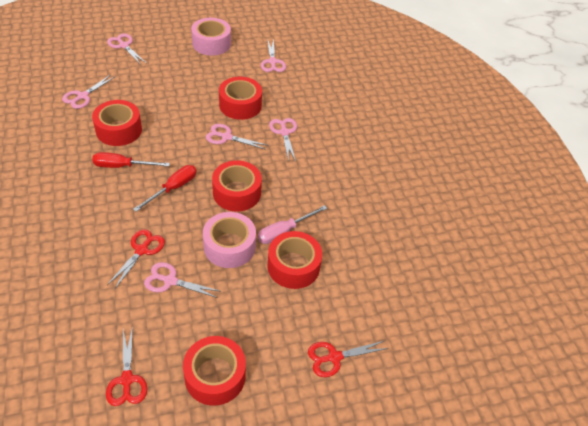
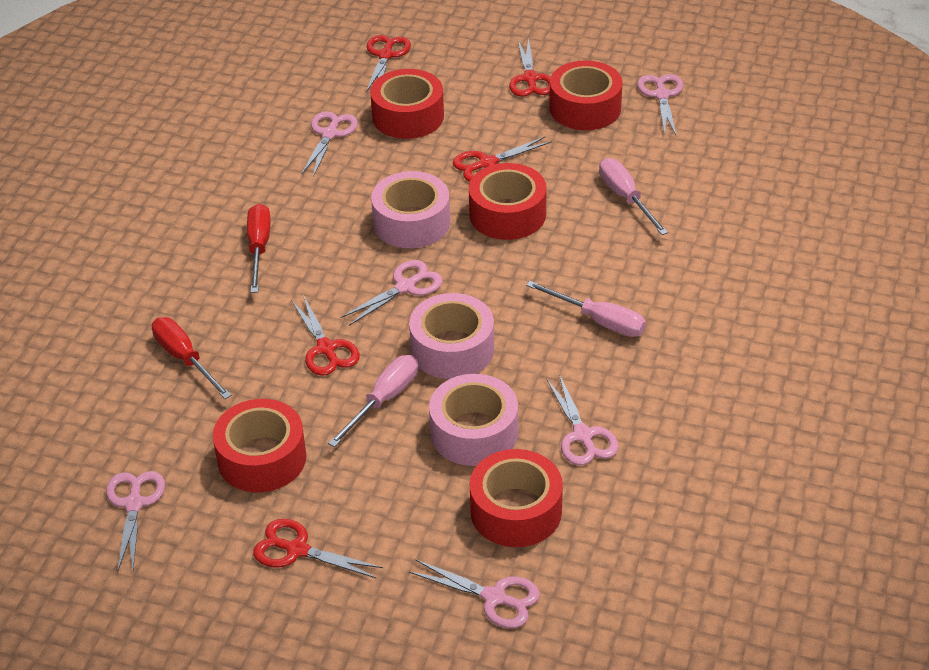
pink screwdriver: 1 -> 3
pink tape: 2 -> 3
red scissors: 3 -> 5

